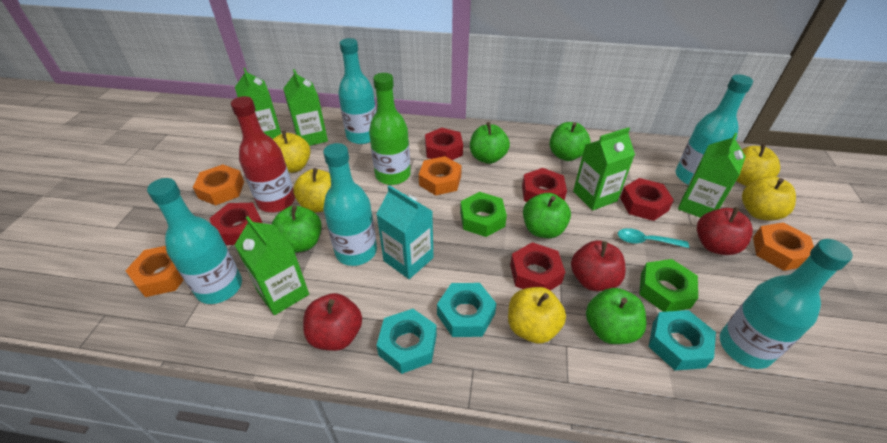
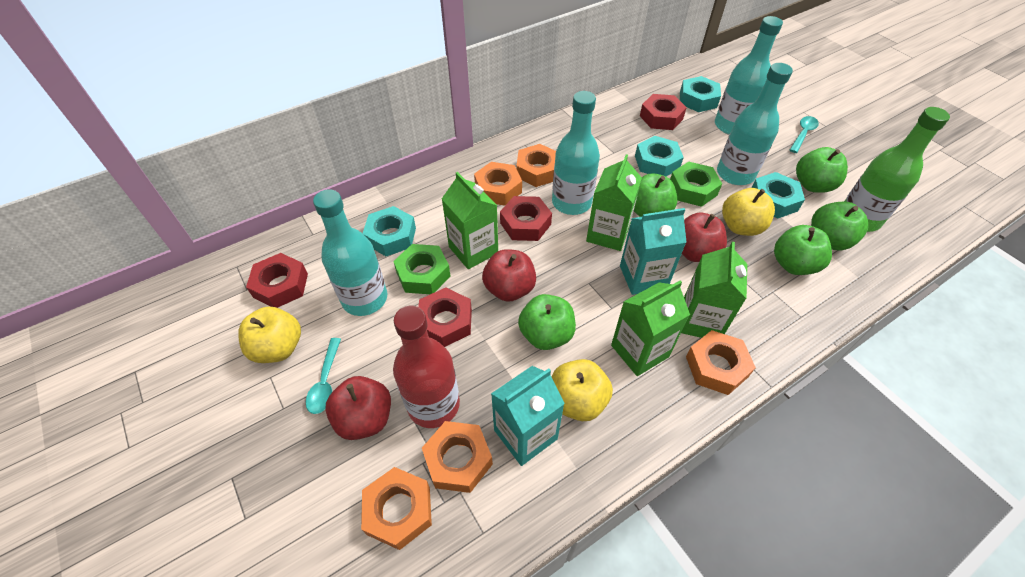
green carton: 5 -> 4
orange nut: 4 -> 5
red nut: 5 -> 4
turquoise bottle: 5 -> 4
turquoise carton: 1 -> 2
turquoise nut: 3 -> 4
turquoise spoon: 1 -> 2
yellow apple: 5 -> 3

